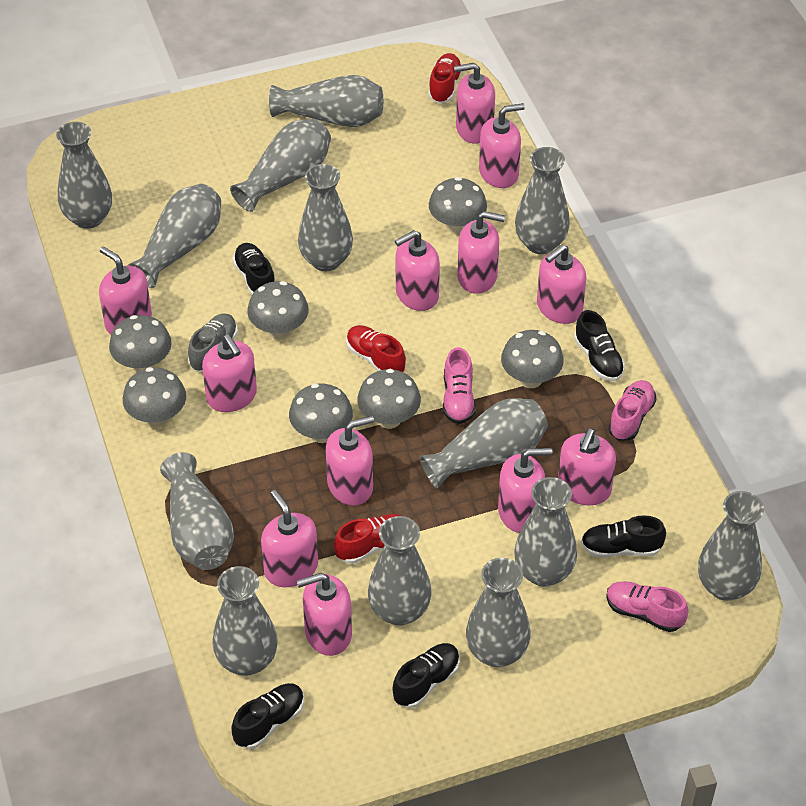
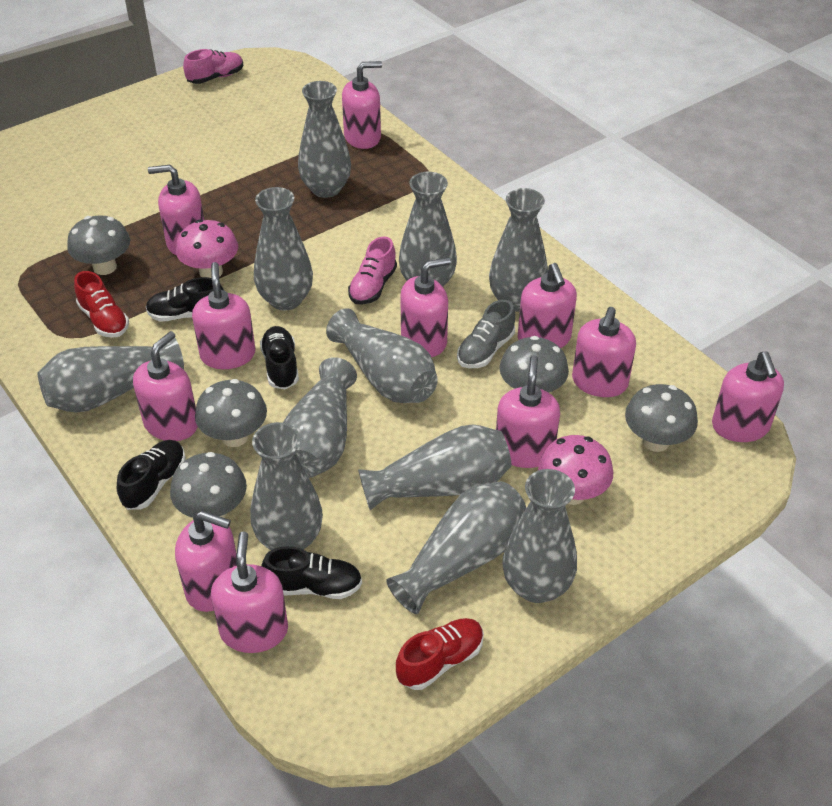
black shoe: 5 -> 4
grey mushroom: 7 -> 5
grey vase: 13 -> 11
pink mushroom: 0 -> 2
pink shoe: 3 -> 2
pink soap dispenser: 12 -> 11
red shoe: 3 -> 2

